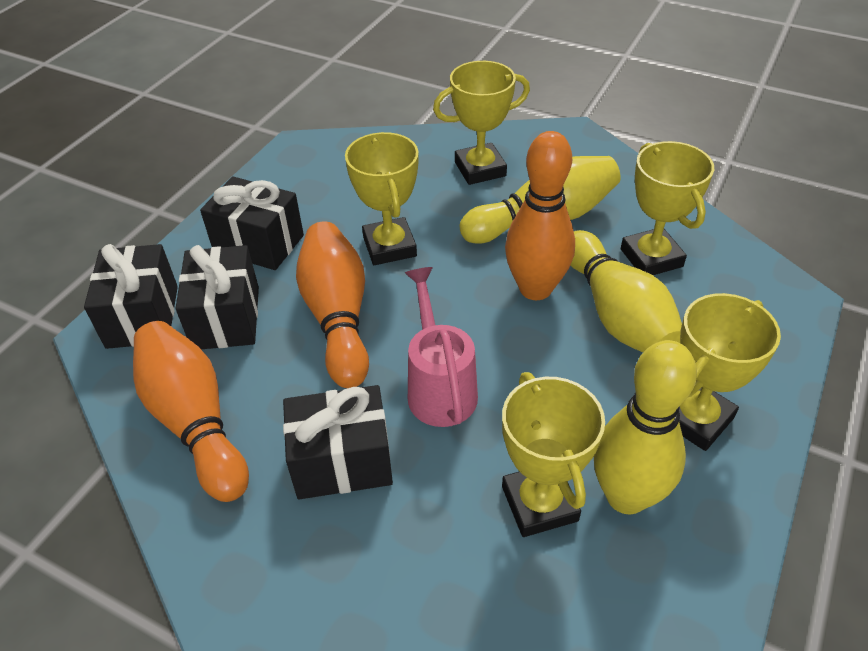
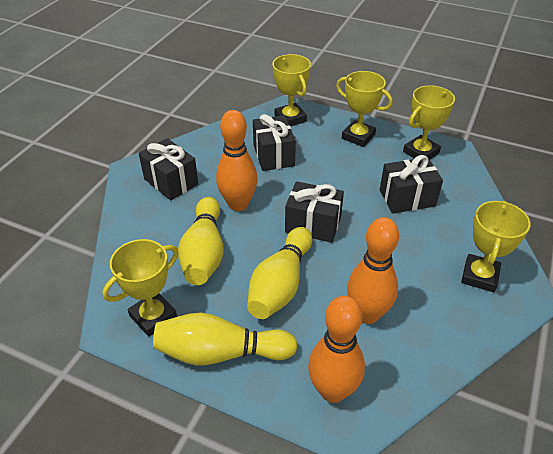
pink watering can: 1 -> 0

